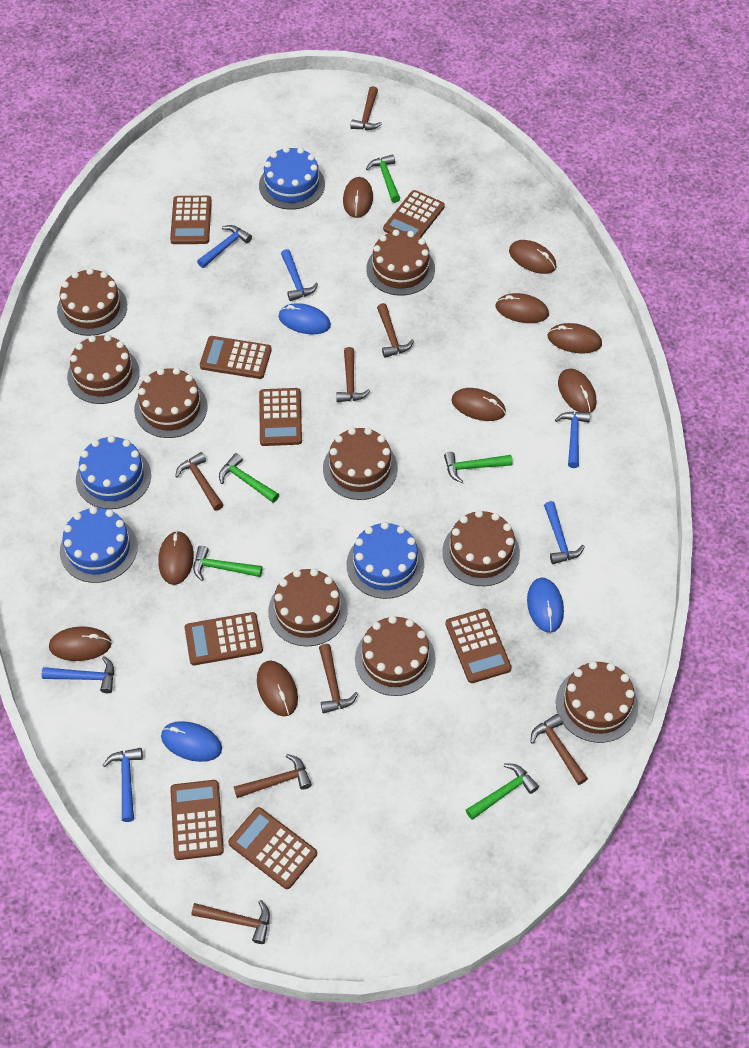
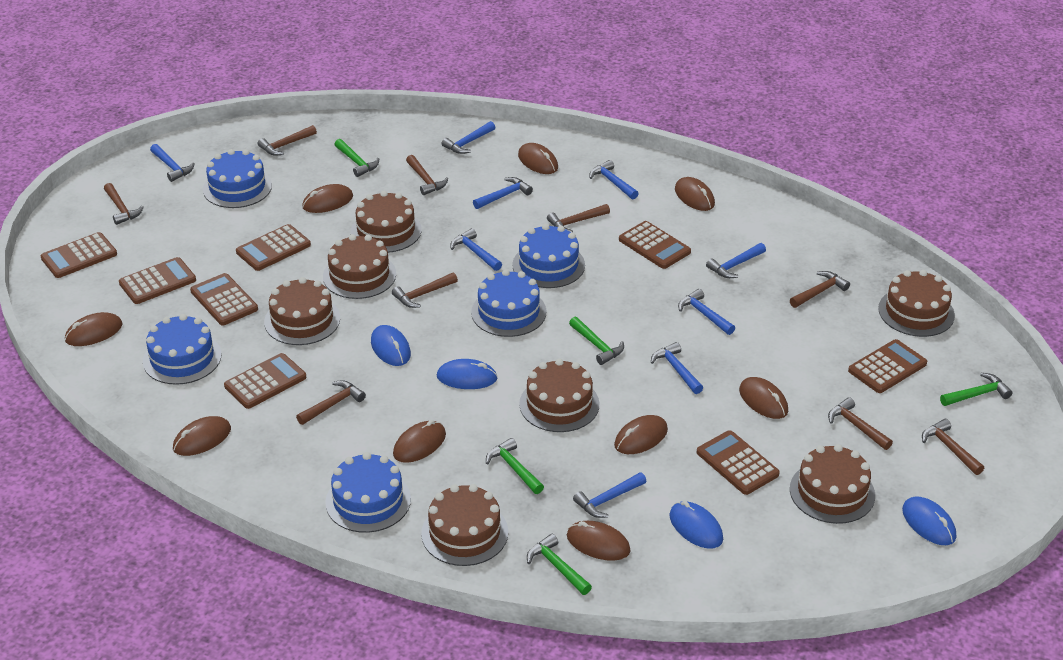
blue cake: 4 -> 5
blue hammer: 6 -> 9
blue mouse: 3 -> 4
brown cake: 9 -> 7
brown hammer: 8 -> 9

